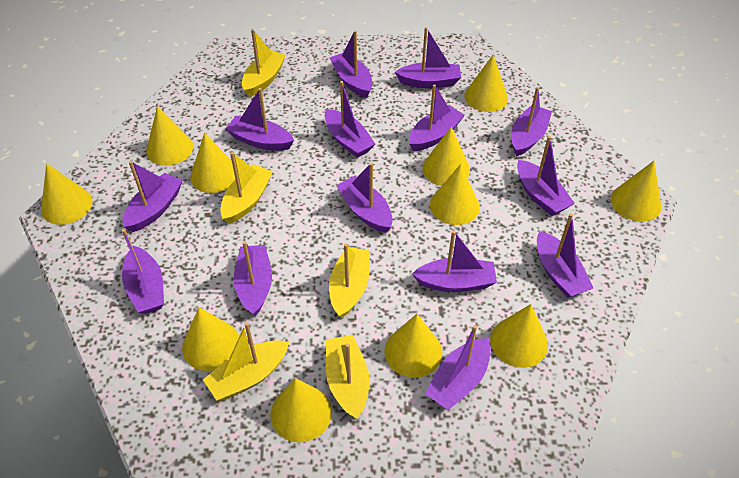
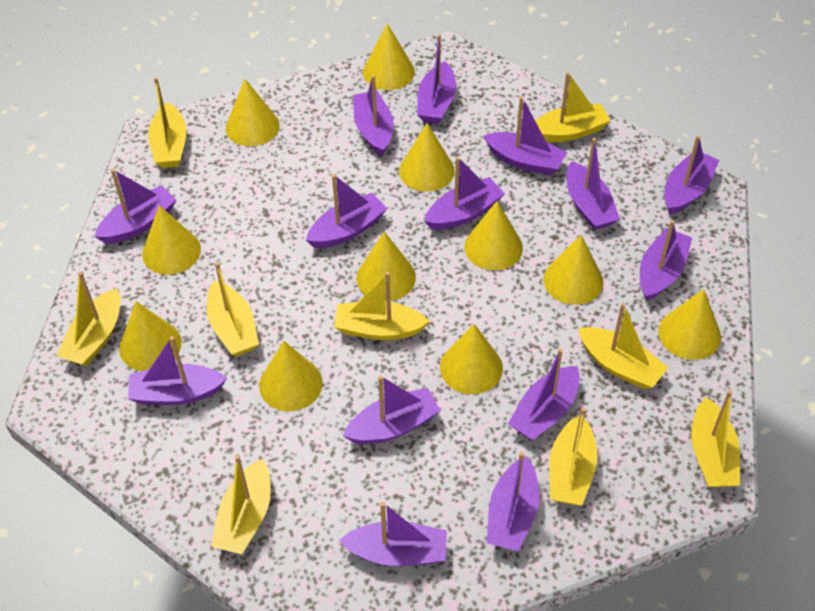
yellow boat: 5 -> 9

